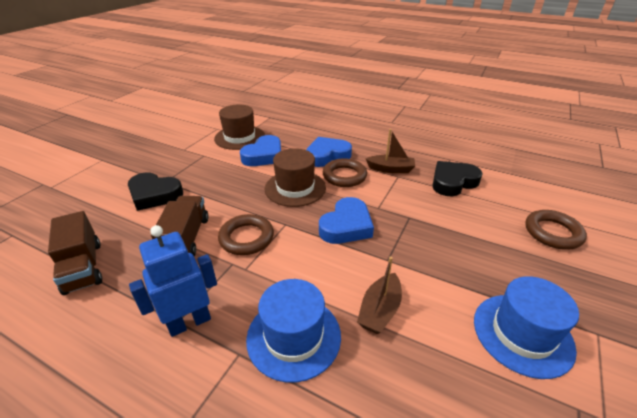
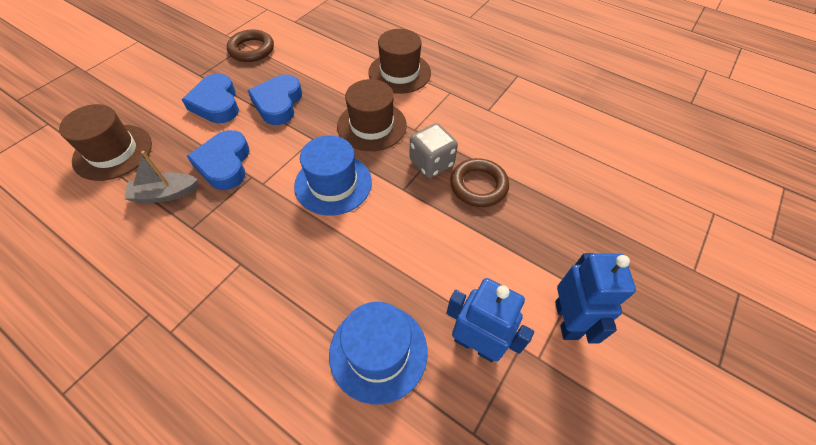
black heart: 2 -> 0
blue robot: 1 -> 2
brown boat: 2 -> 0
brown hat: 2 -> 3
brown ring: 3 -> 2
brown truck: 2 -> 0
grey boat: 0 -> 1
grey dice: 0 -> 1

